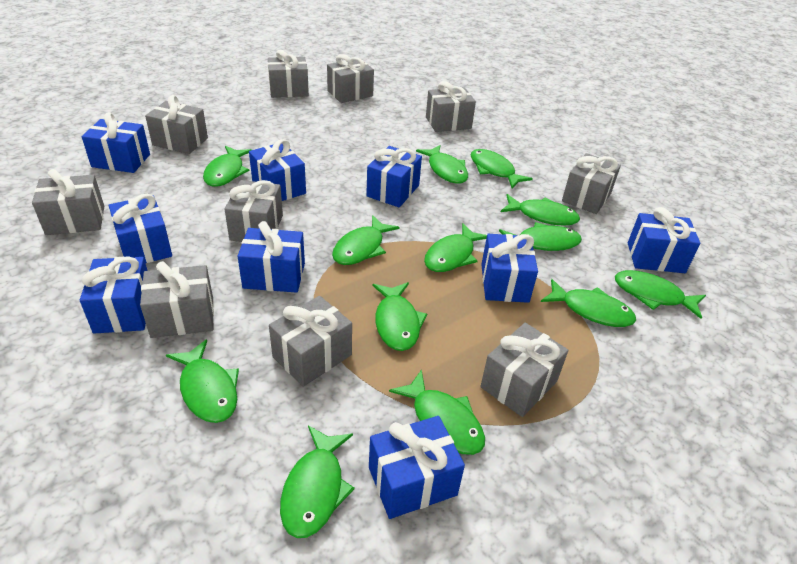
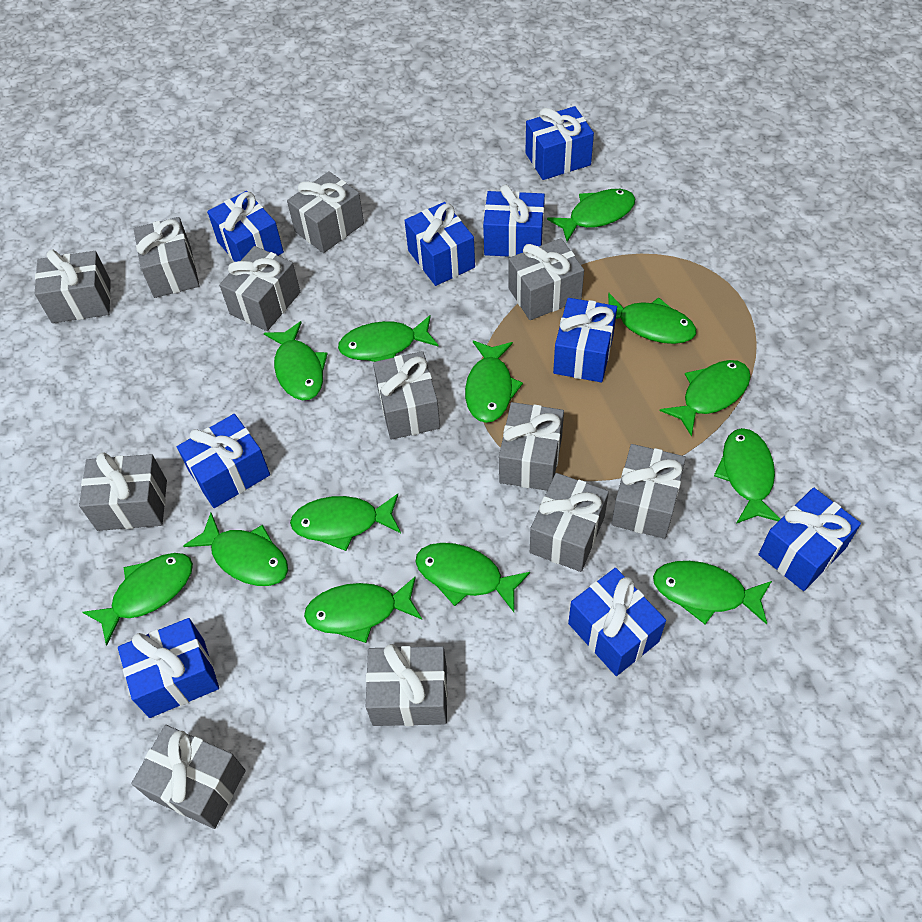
grey gift: 10 -> 12

